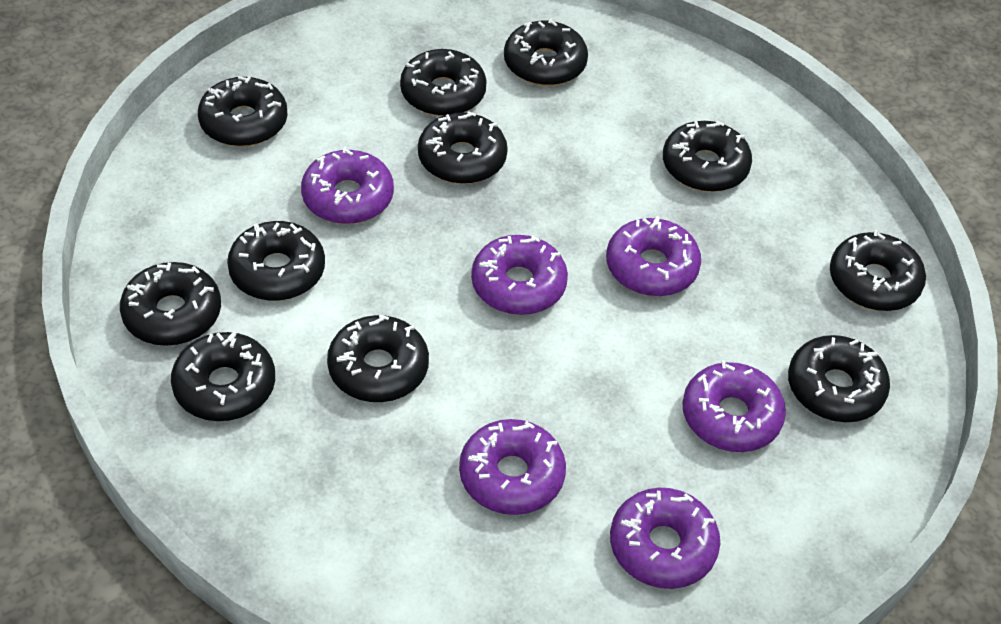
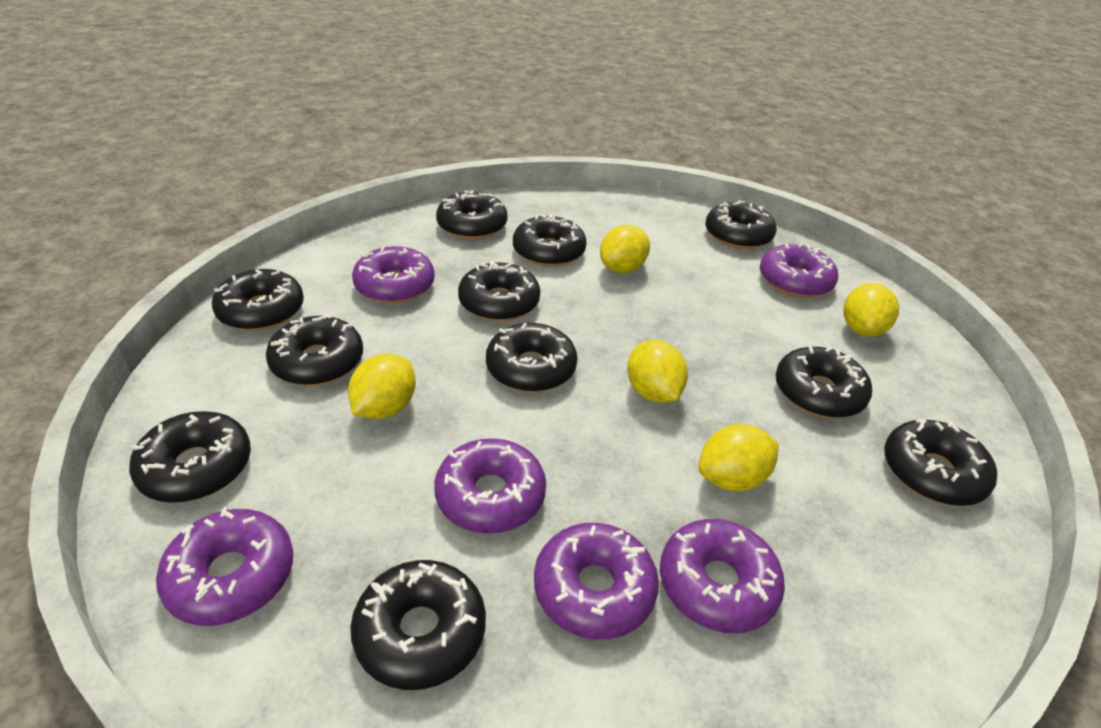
yellow lemon: 0 -> 5

